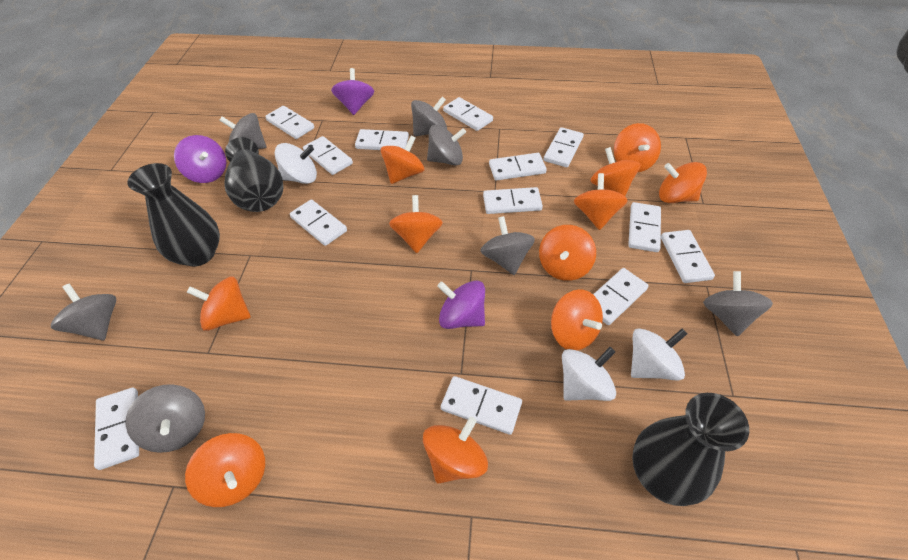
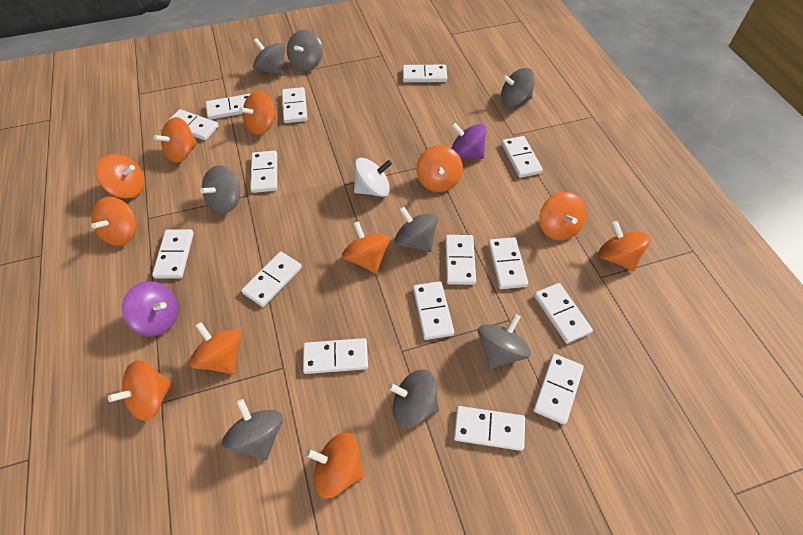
black vase: 3 -> 0
grey spinning top: 7 -> 8
purple spinning top: 3 -> 2
white domino: 13 -> 15
white spinning top: 3 -> 1

